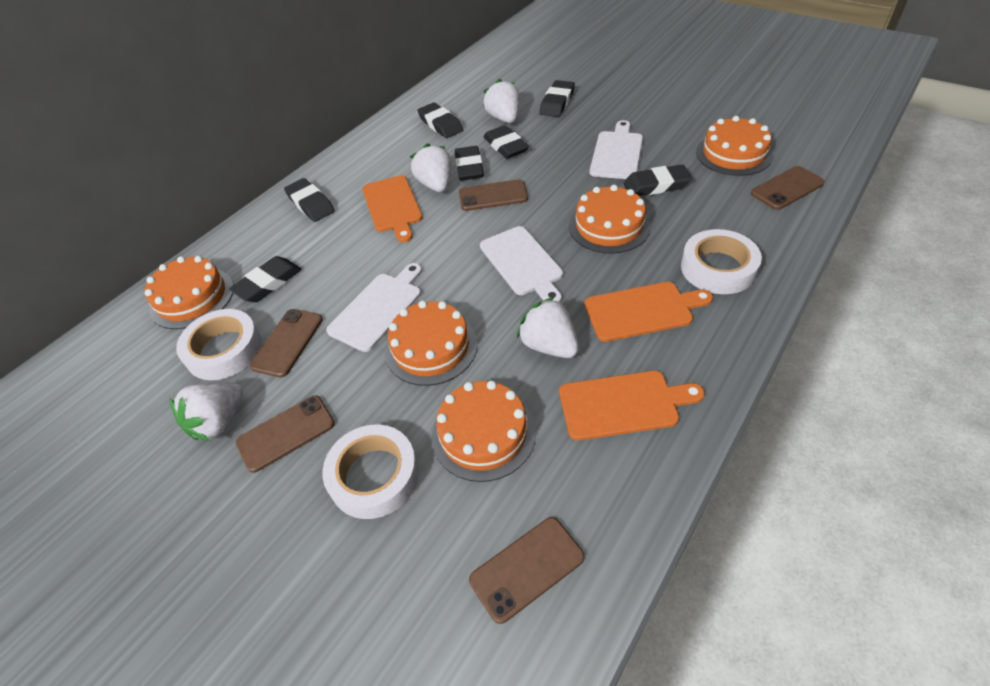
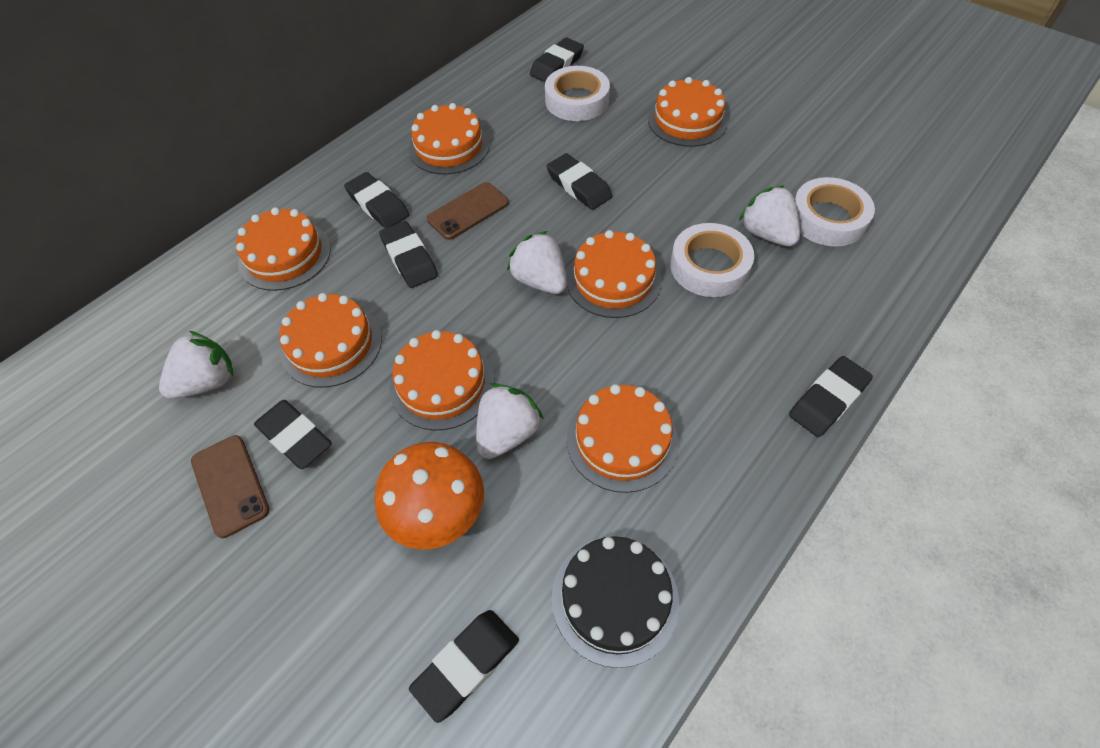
black cake: 0 -> 1
brown phone: 5 -> 2
orange cake: 5 -> 7
orange cutting board: 3 -> 0
orange mushroom: 0 -> 1
white cutting board: 3 -> 0

